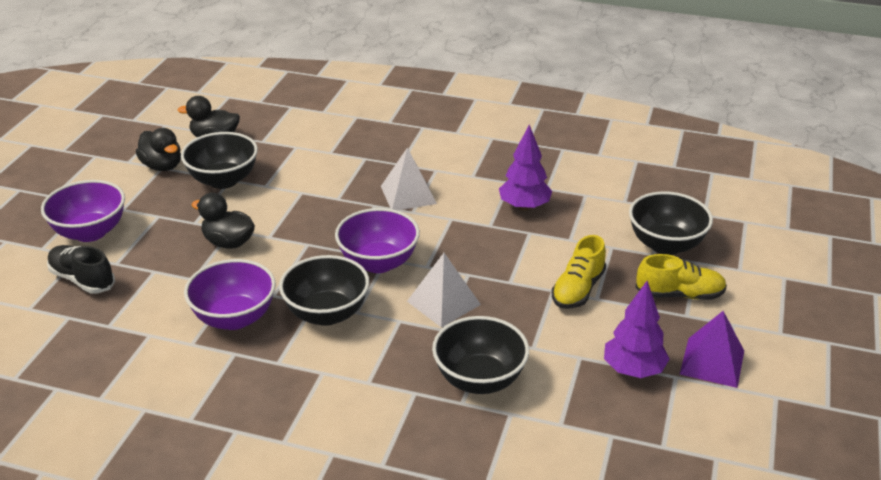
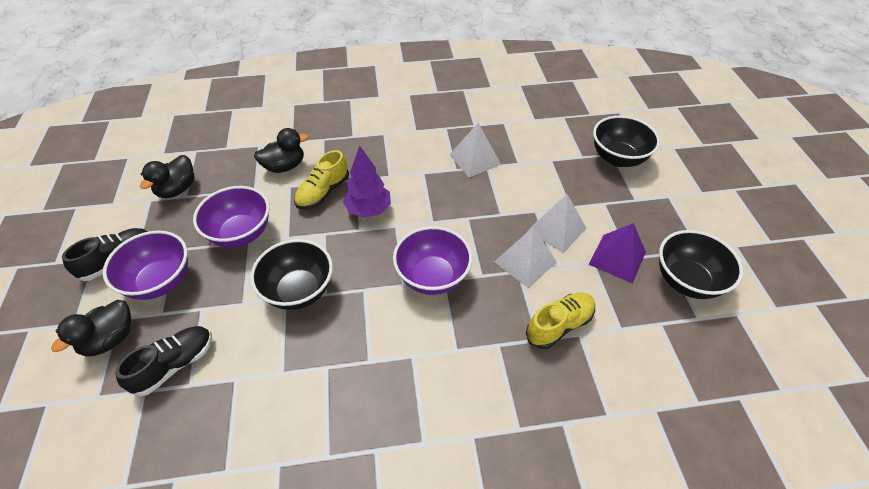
black bowl: 4 -> 3
black shoe: 1 -> 2
purple tree: 2 -> 1
white pyramid: 2 -> 3

